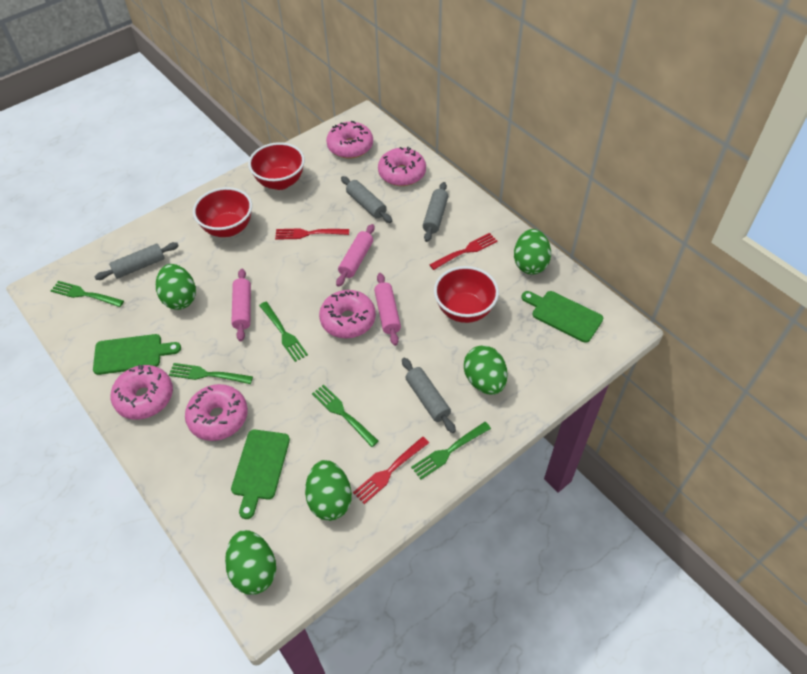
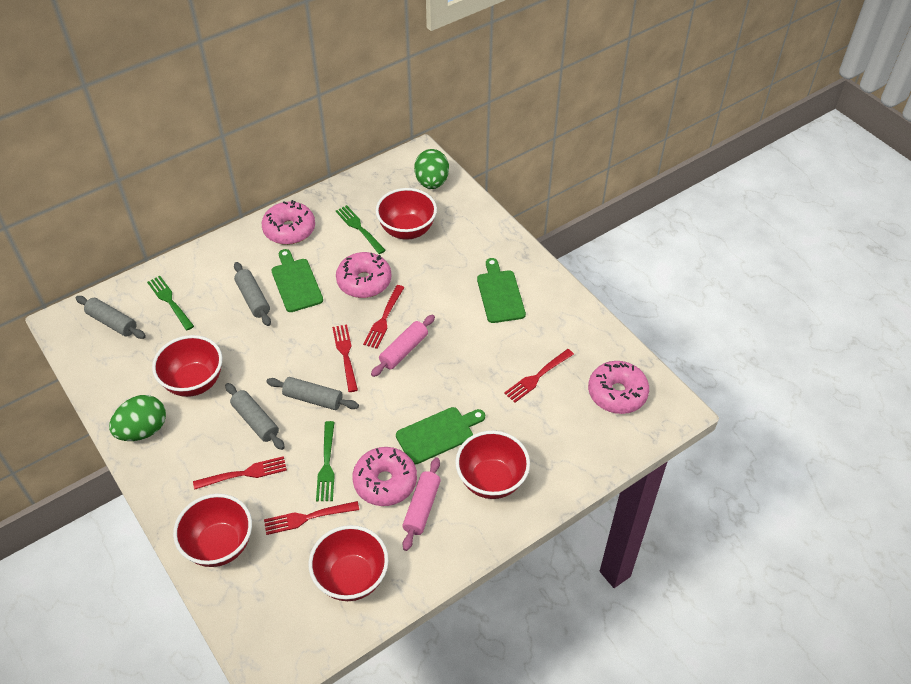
green egg: 5 -> 2
green fork: 5 -> 3
pink donut: 5 -> 4
pink rolling pin: 3 -> 2
red bowl: 3 -> 5
red fork: 3 -> 5

